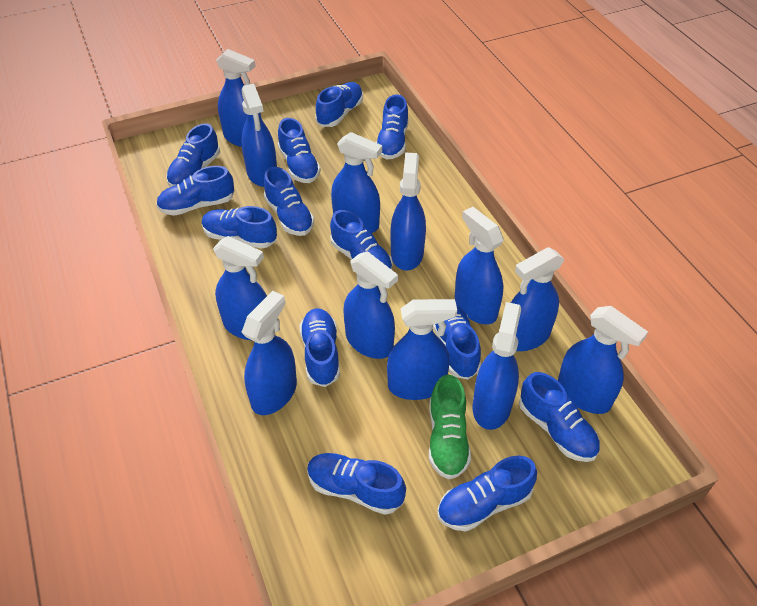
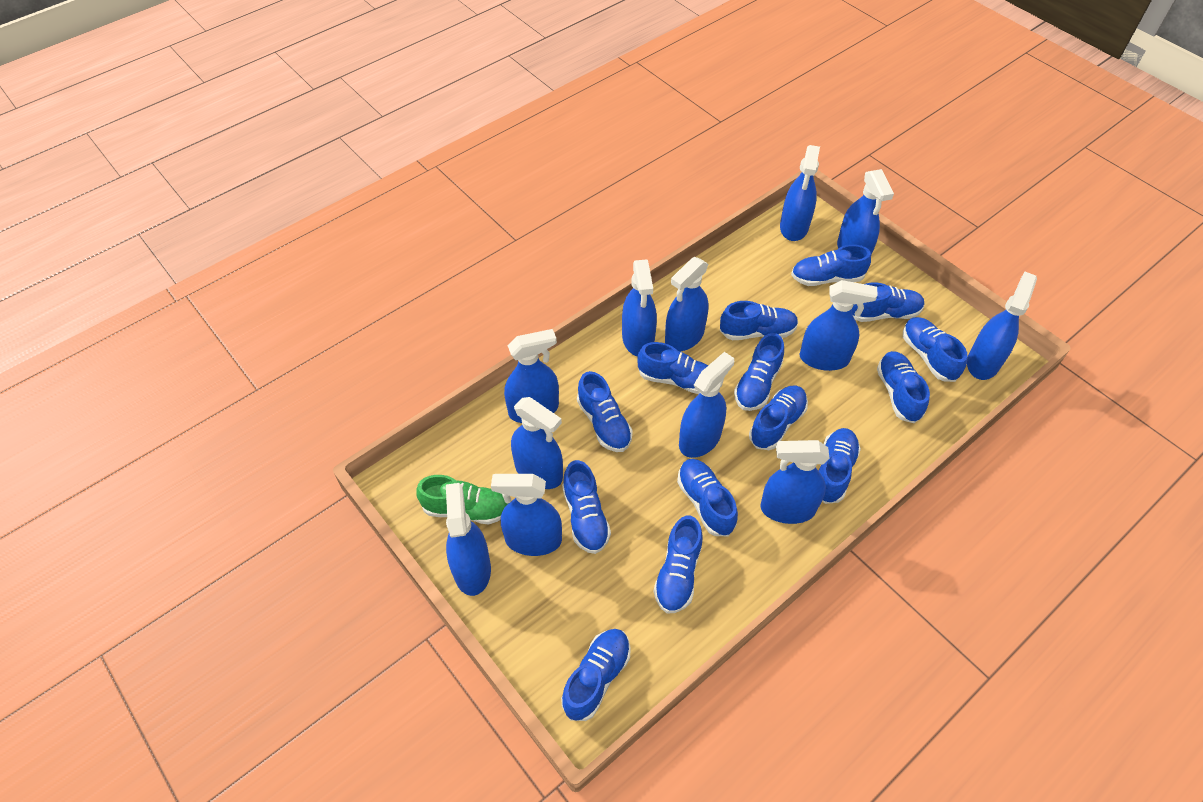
blue shoe: 13 -> 14

